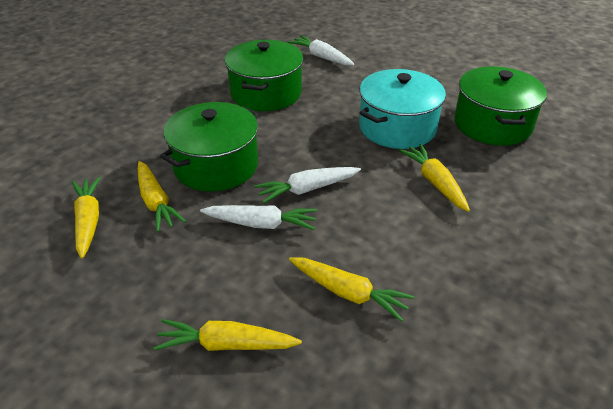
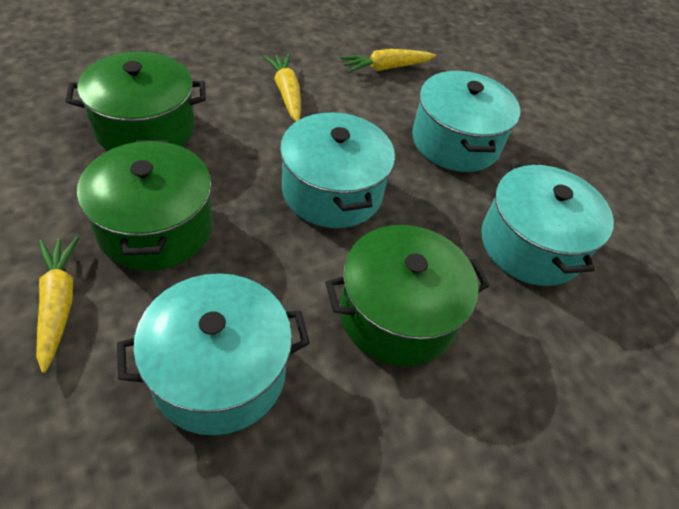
turquoise pot: 1 -> 4
white carrot: 3 -> 0
yellow carrot: 5 -> 3

